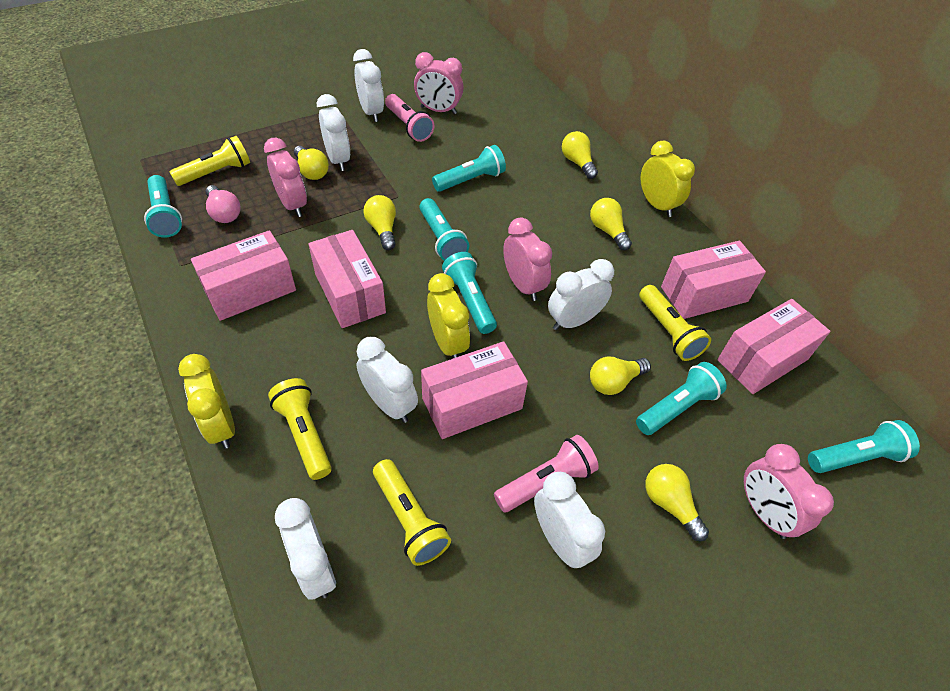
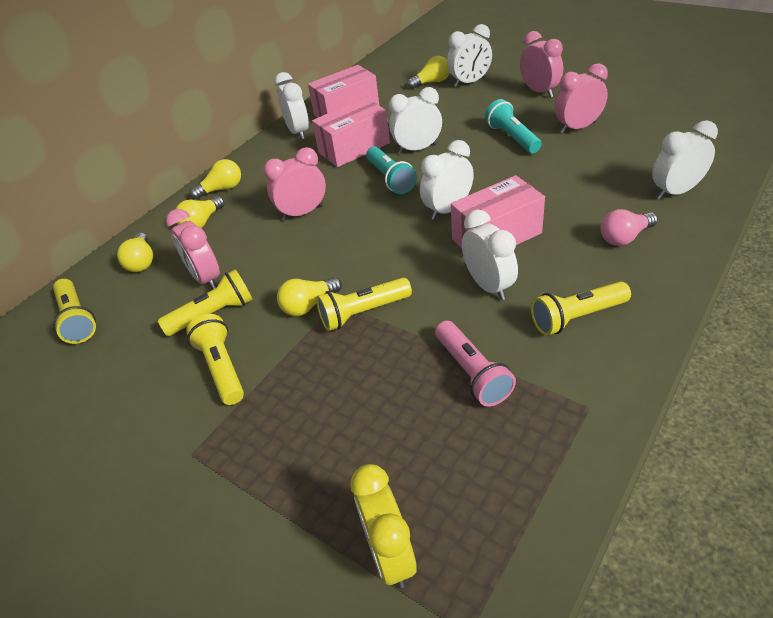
pink box: 5 -> 3
pink flashlight: 2 -> 1
turquoise flashlight: 6 -> 2
yellow clock: 3 -> 1
yellow flashlight: 4 -> 5
yellow light bulb: 6 -> 5

